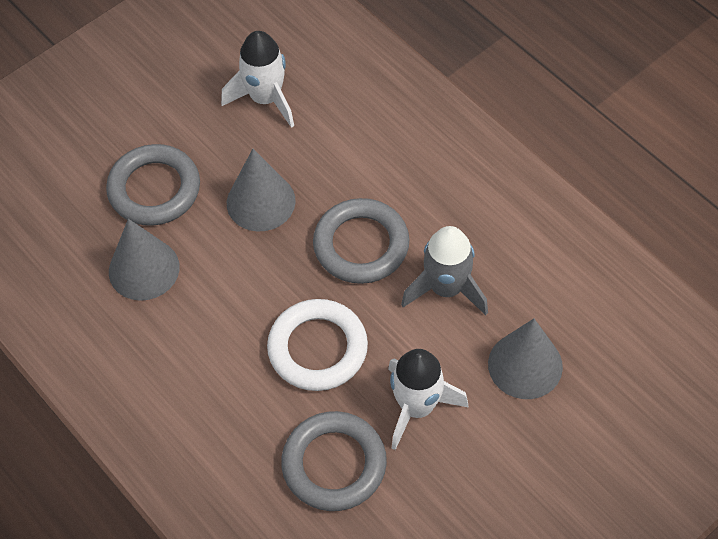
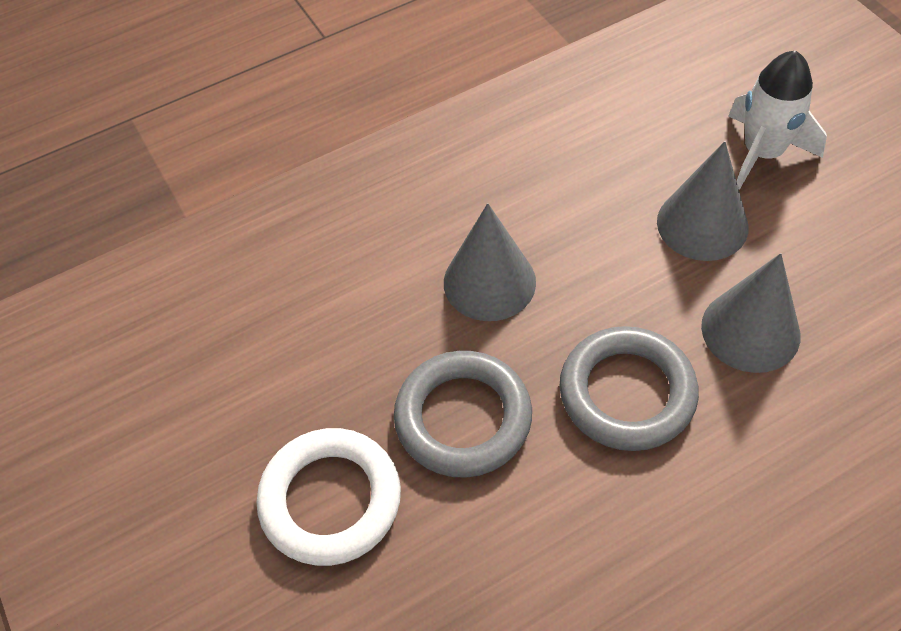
grey ring: 3 -> 2
grey rocket: 1 -> 0
white rocket: 2 -> 1

